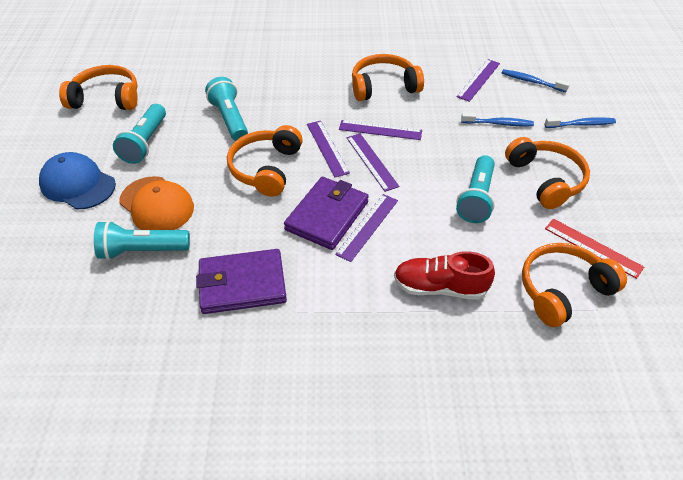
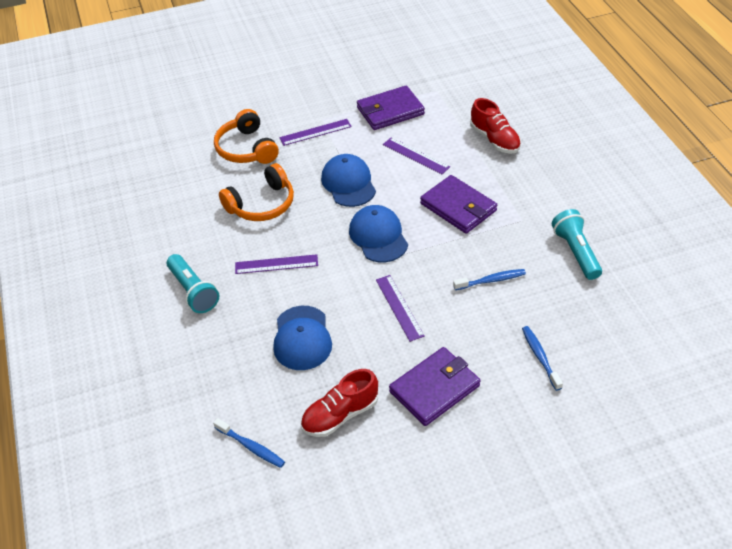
blue cap: 1 -> 3
orange cap: 1 -> 0
orange headphones: 5 -> 2
purple ruler: 5 -> 4
purple wallet: 2 -> 3
red ruler: 1 -> 0
red shoe: 1 -> 2
turquoise flashlight: 4 -> 2

